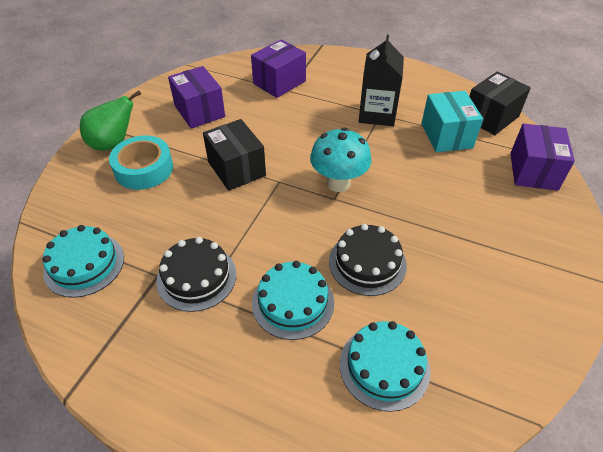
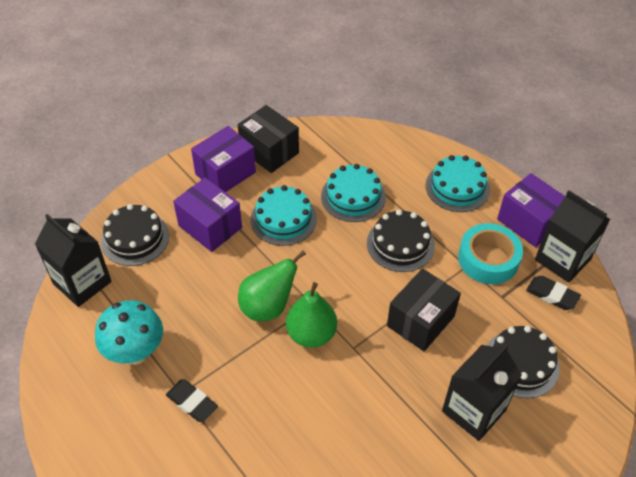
black cake: 2 -> 3
black carton: 1 -> 3
black eraser: 0 -> 2
green pear: 1 -> 2
turquoise box: 1 -> 0

